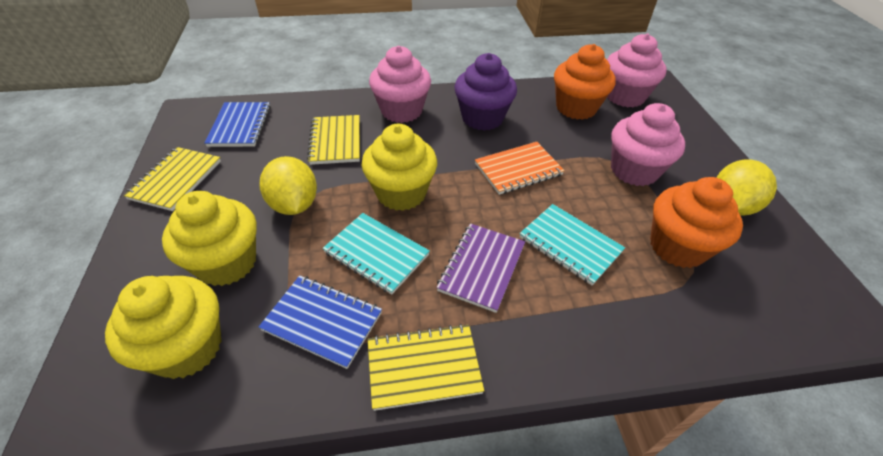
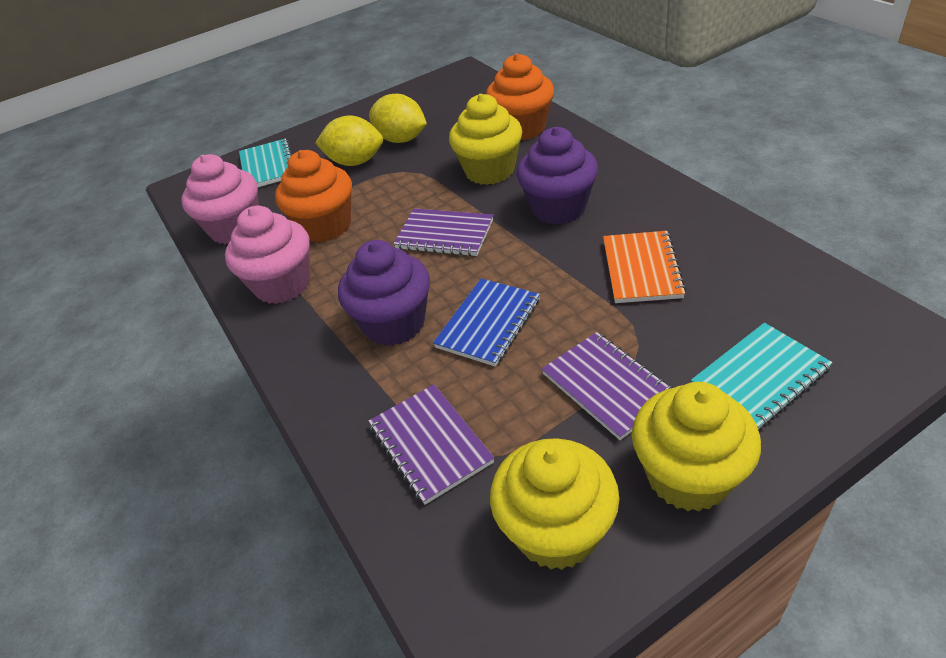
blue notebook: 2 -> 1
pink cupcake: 3 -> 2
purple cupcake: 1 -> 2
purple notebook: 1 -> 3
yellow notebook: 3 -> 0

